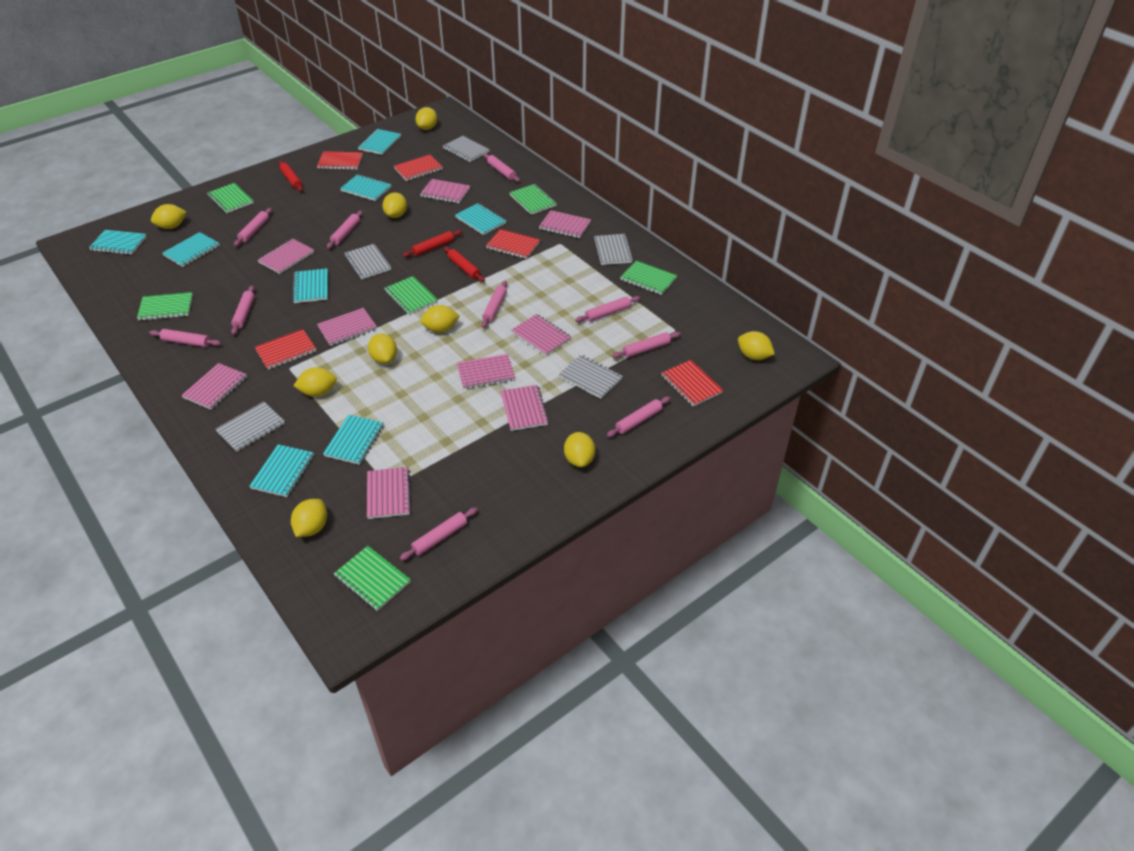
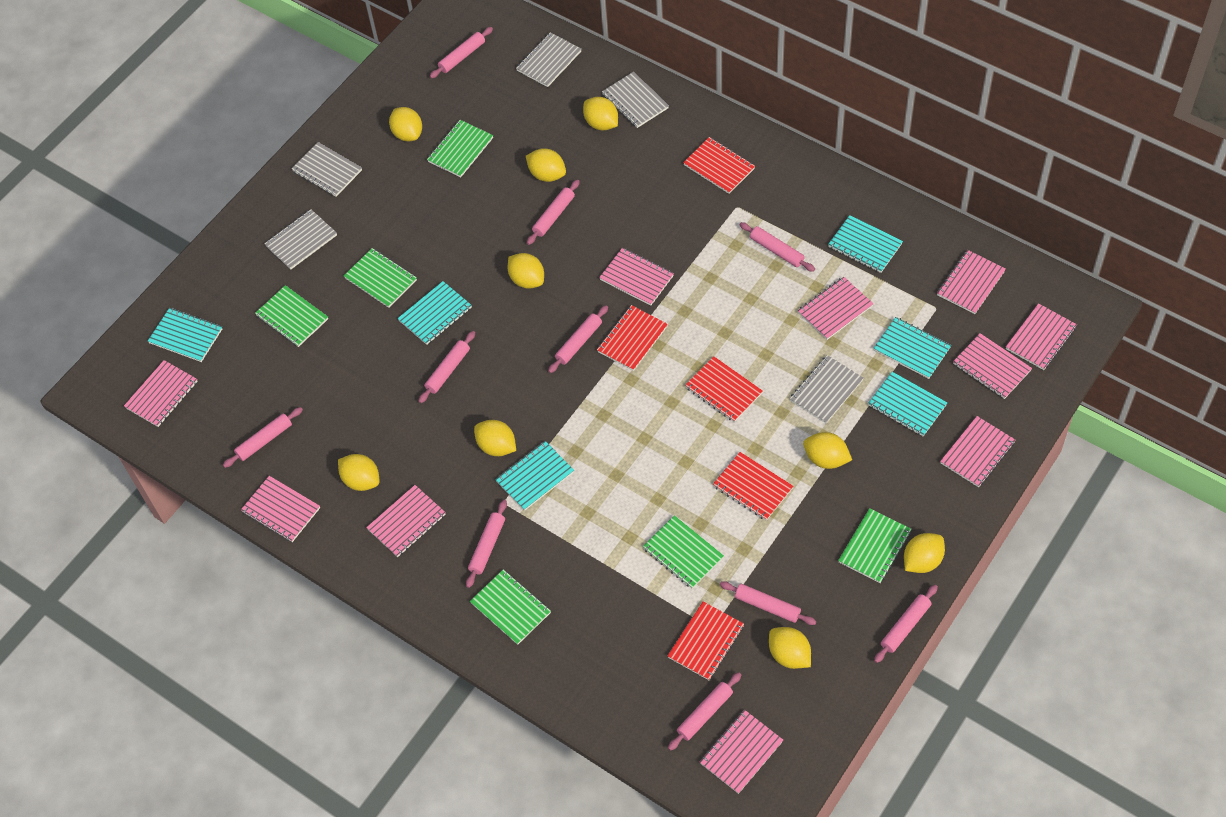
pink notebook: 9 -> 10
red rolling pin: 3 -> 0
turquoise notebook: 8 -> 6

